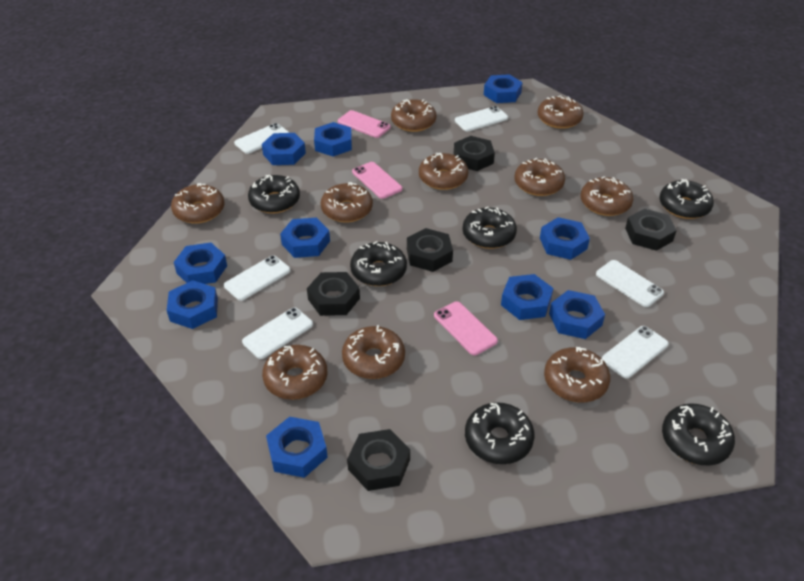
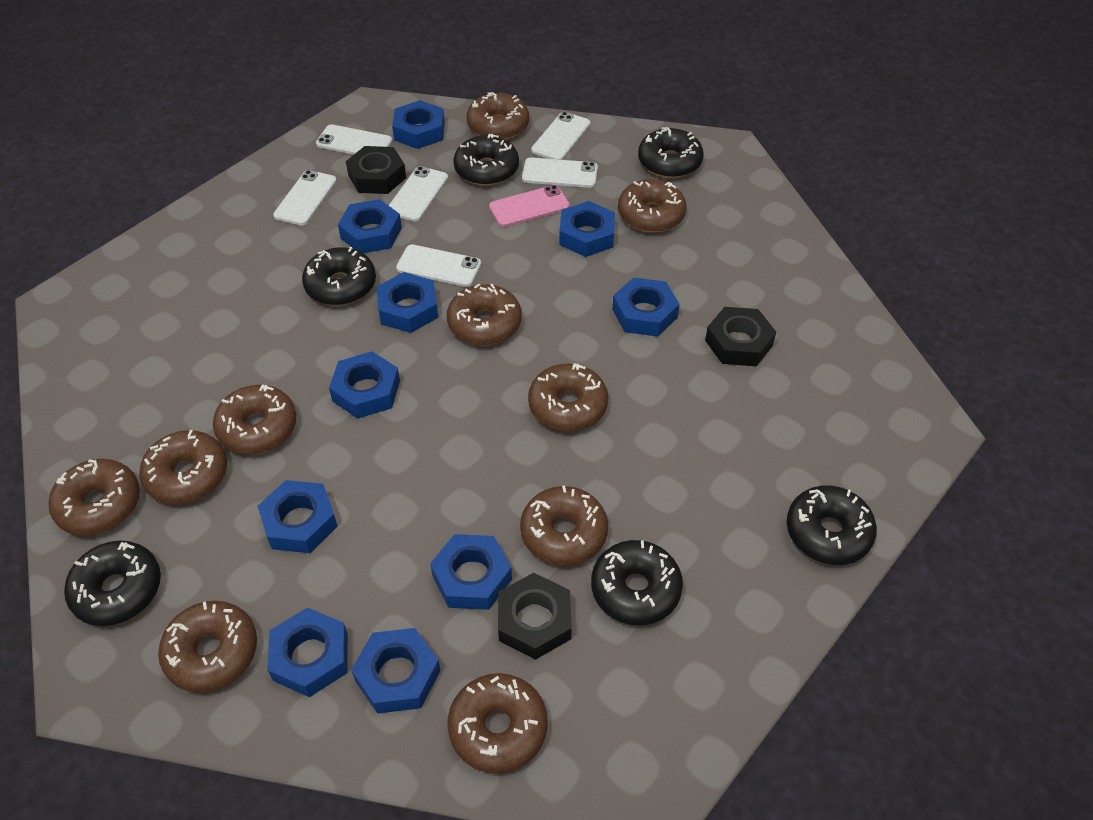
black nut: 5 -> 3
pink phone: 3 -> 1

